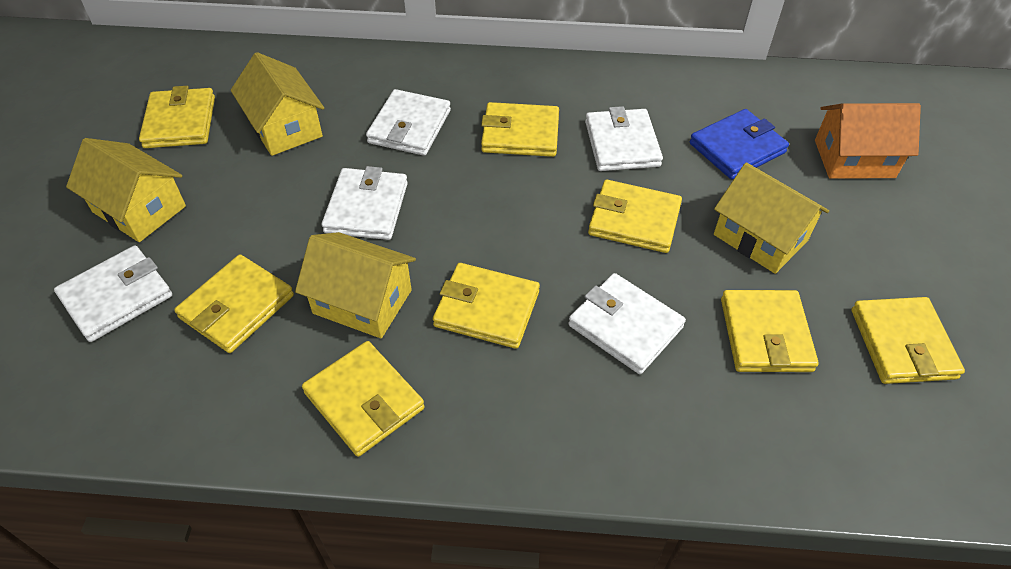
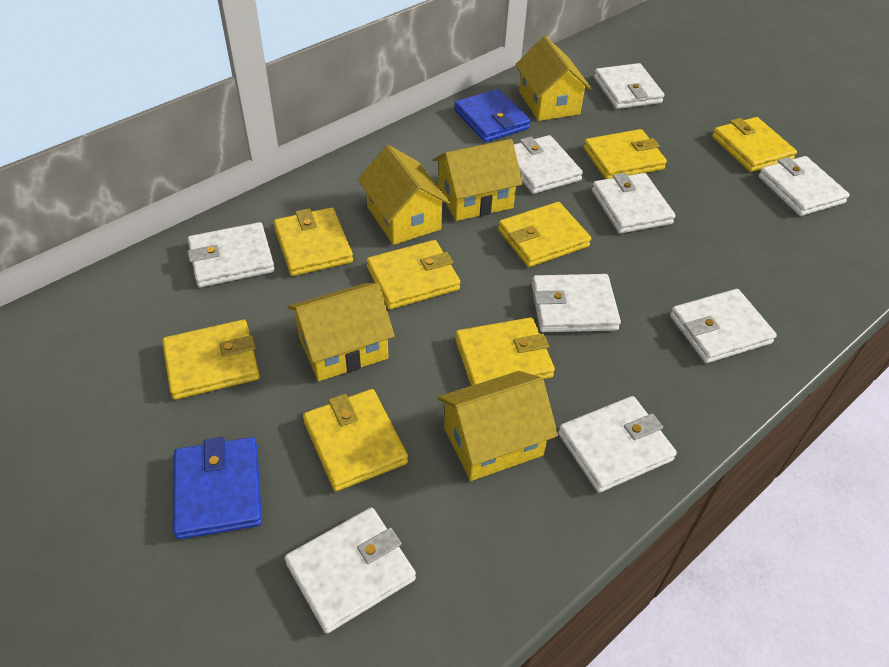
blue wallet: 1 -> 2
orange house: 1 -> 0
white wallet: 5 -> 9
yellow house: 4 -> 5

